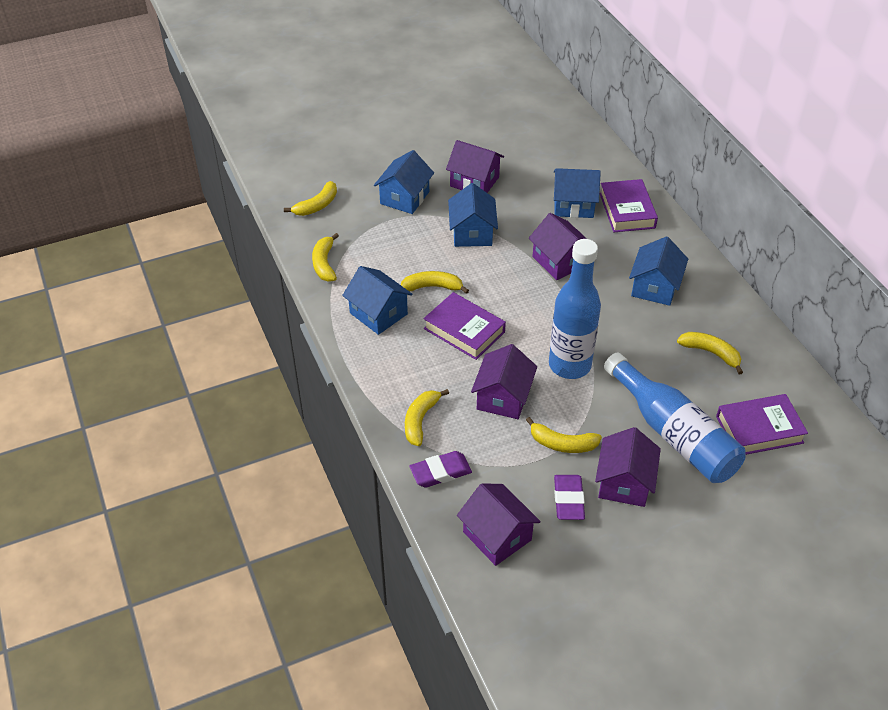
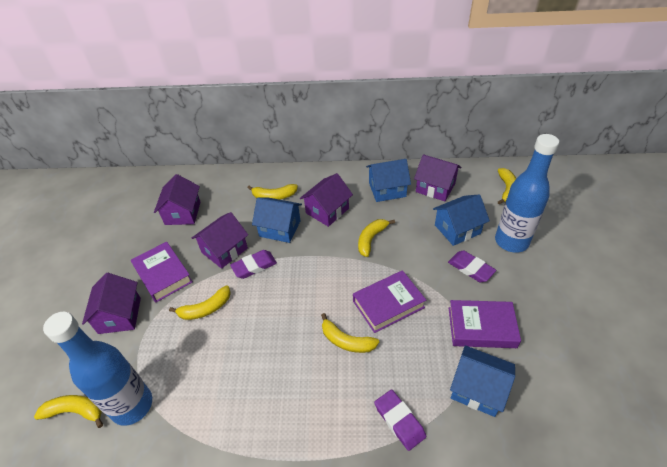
blue house: 5 -> 4
purple eraser: 2 -> 3

